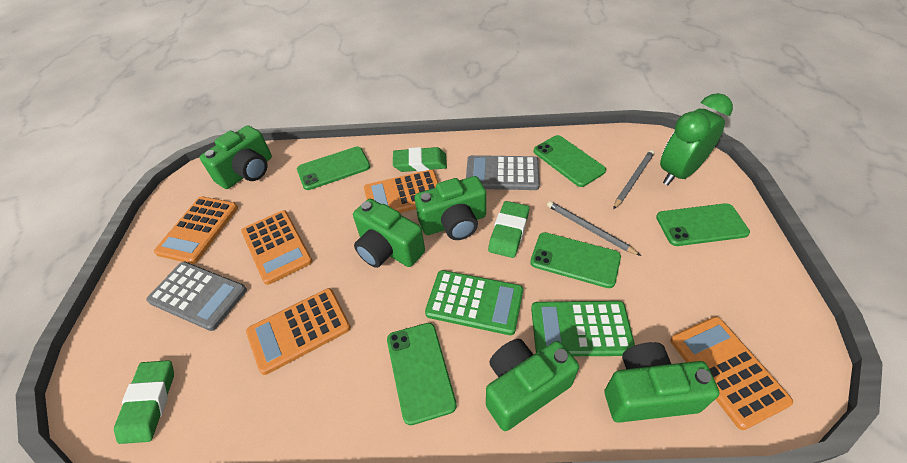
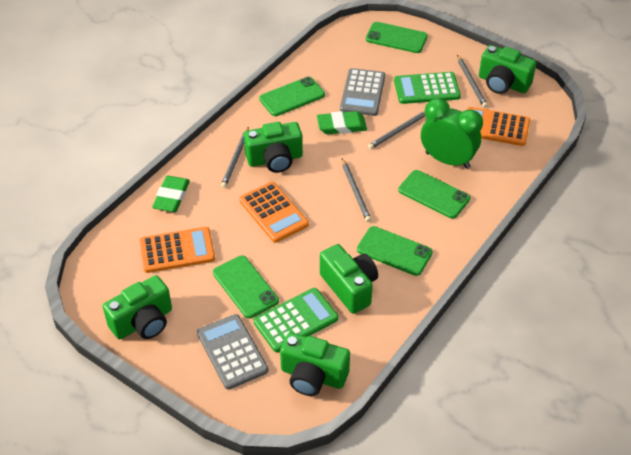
green eraser: 3 -> 2
grey pencil: 2 -> 4
orange calculator: 5 -> 3

